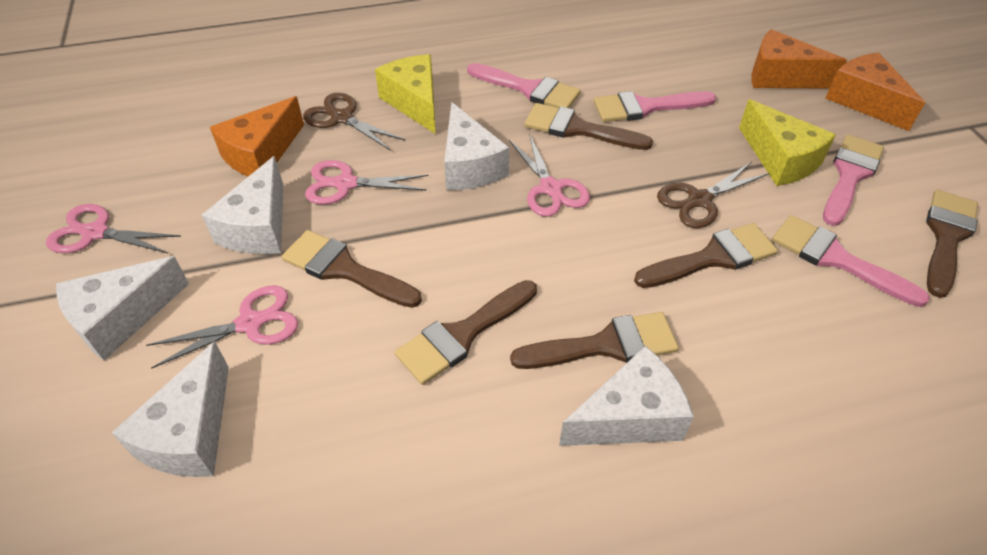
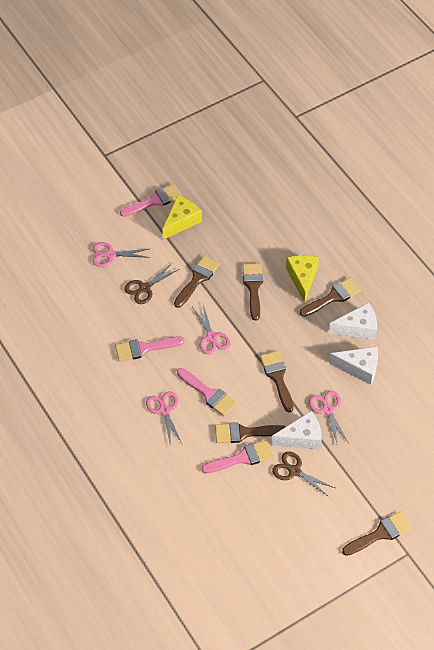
orange cheese: 3 -> 0
white cheese: 5 -> 3

